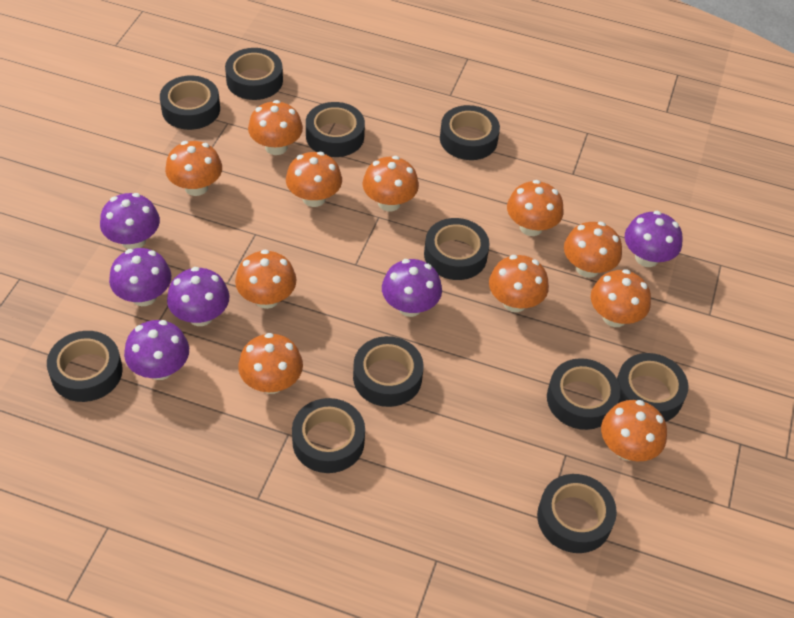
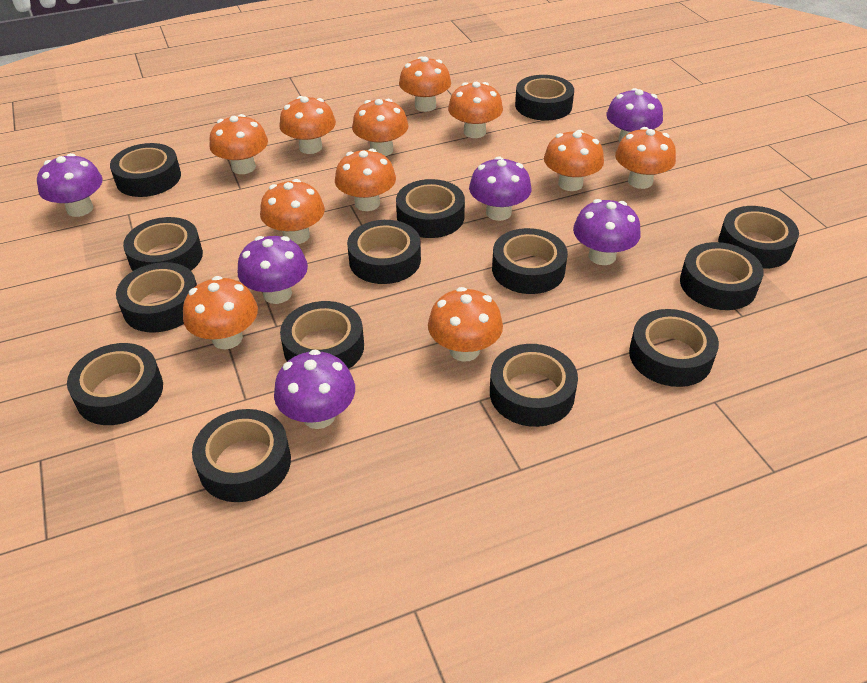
black tape: 11 -> 14

